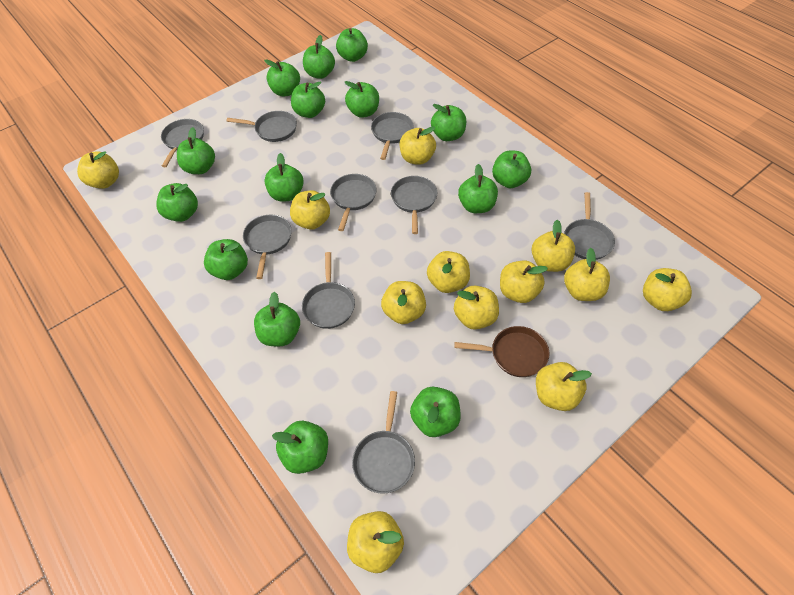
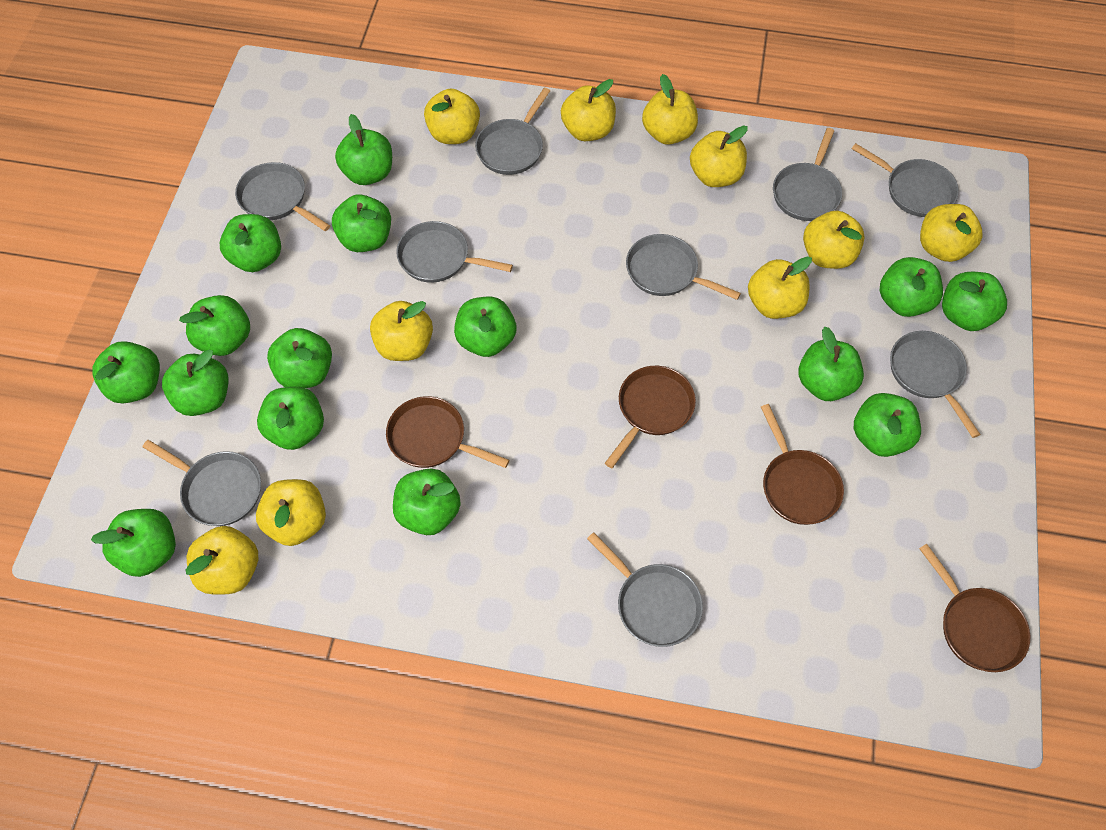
brown pan: 1 -> 4
yellow apple: 12 -> 10

